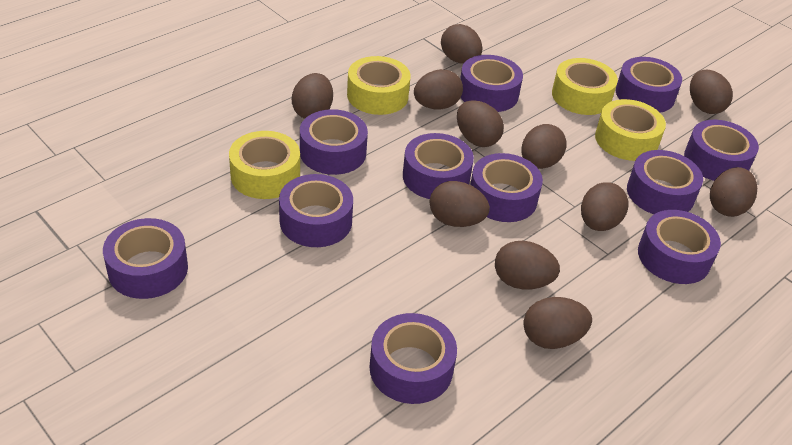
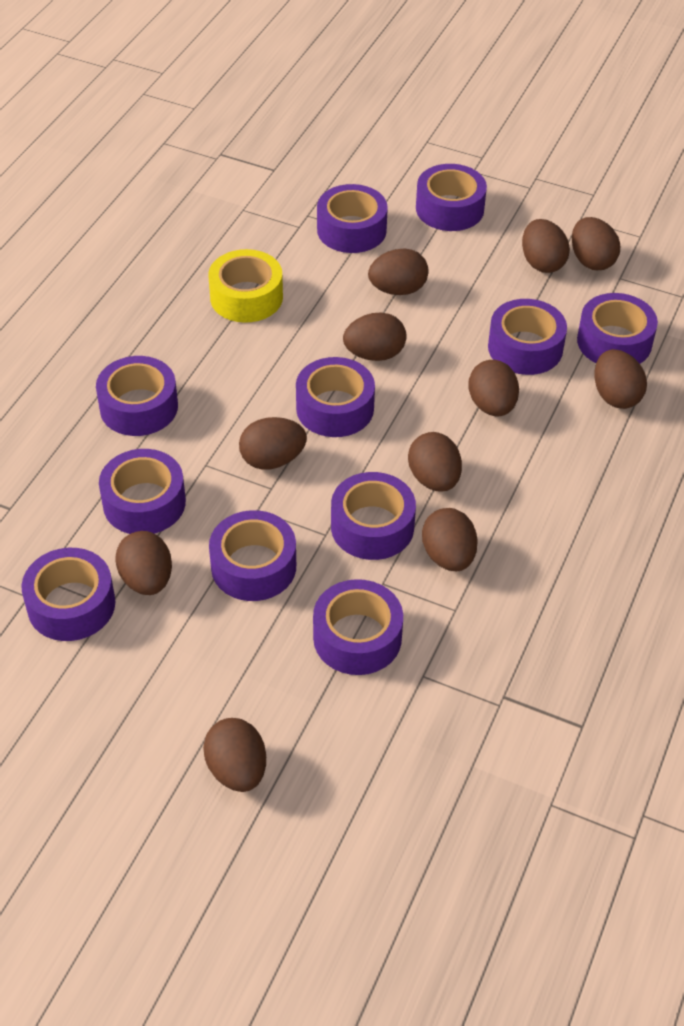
yellow tape: 4 -> 1

